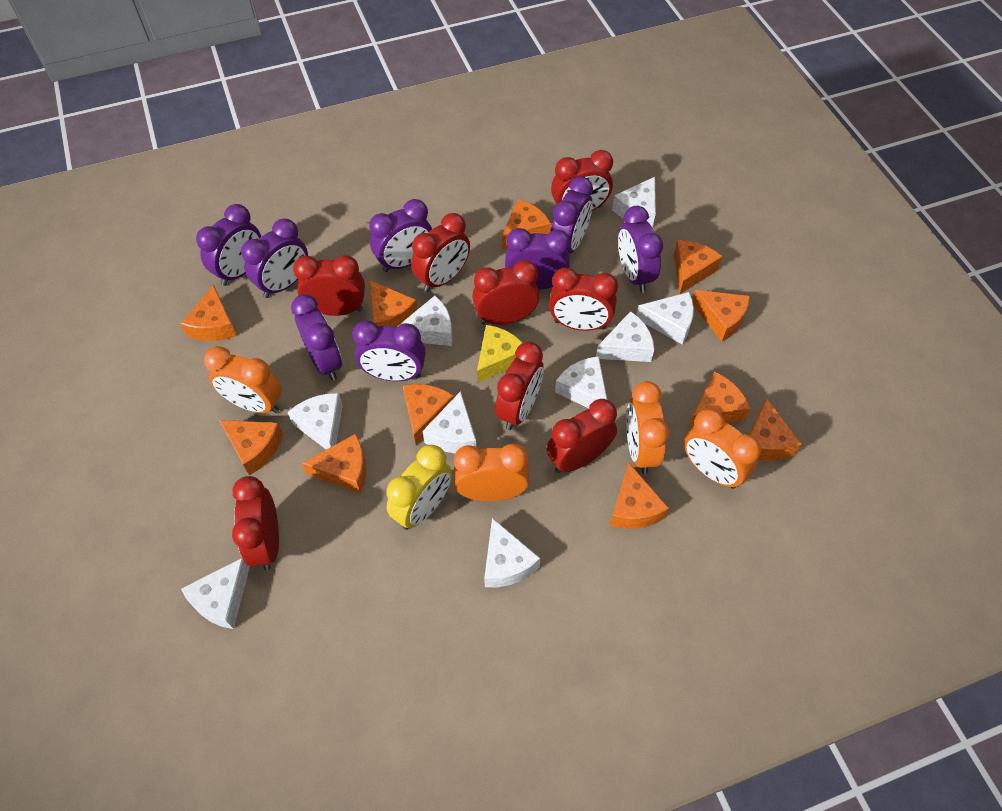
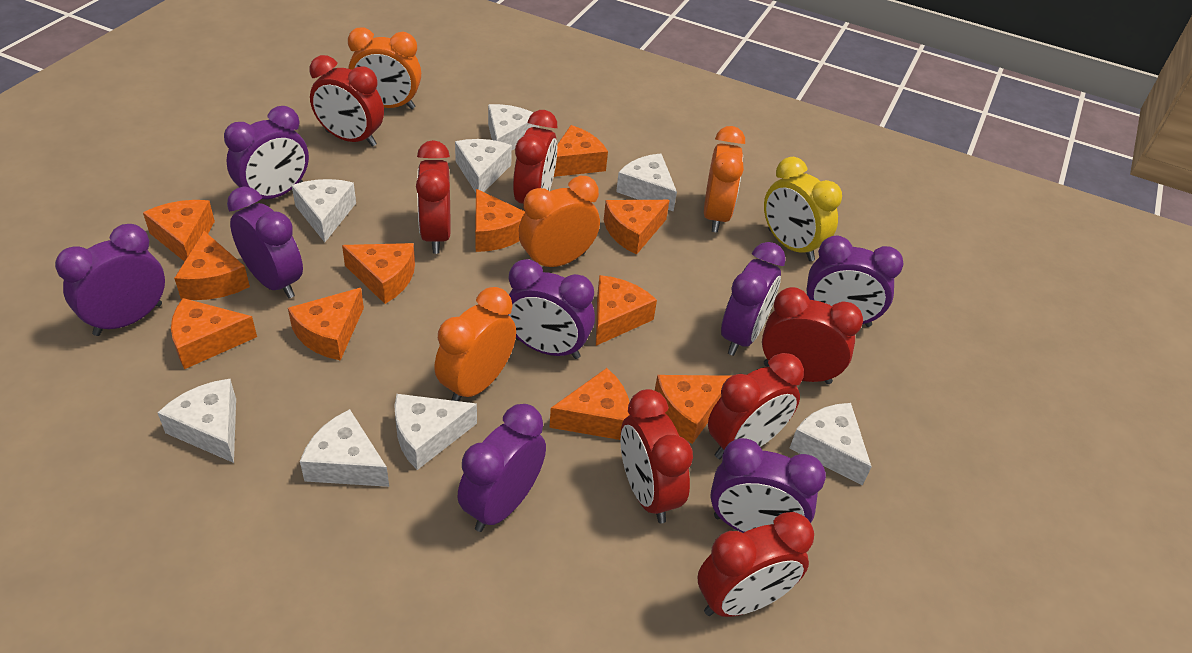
red clock: 8 -> 7
white cheese: 9 -> 8
yellow cheese: 1 -> 0

